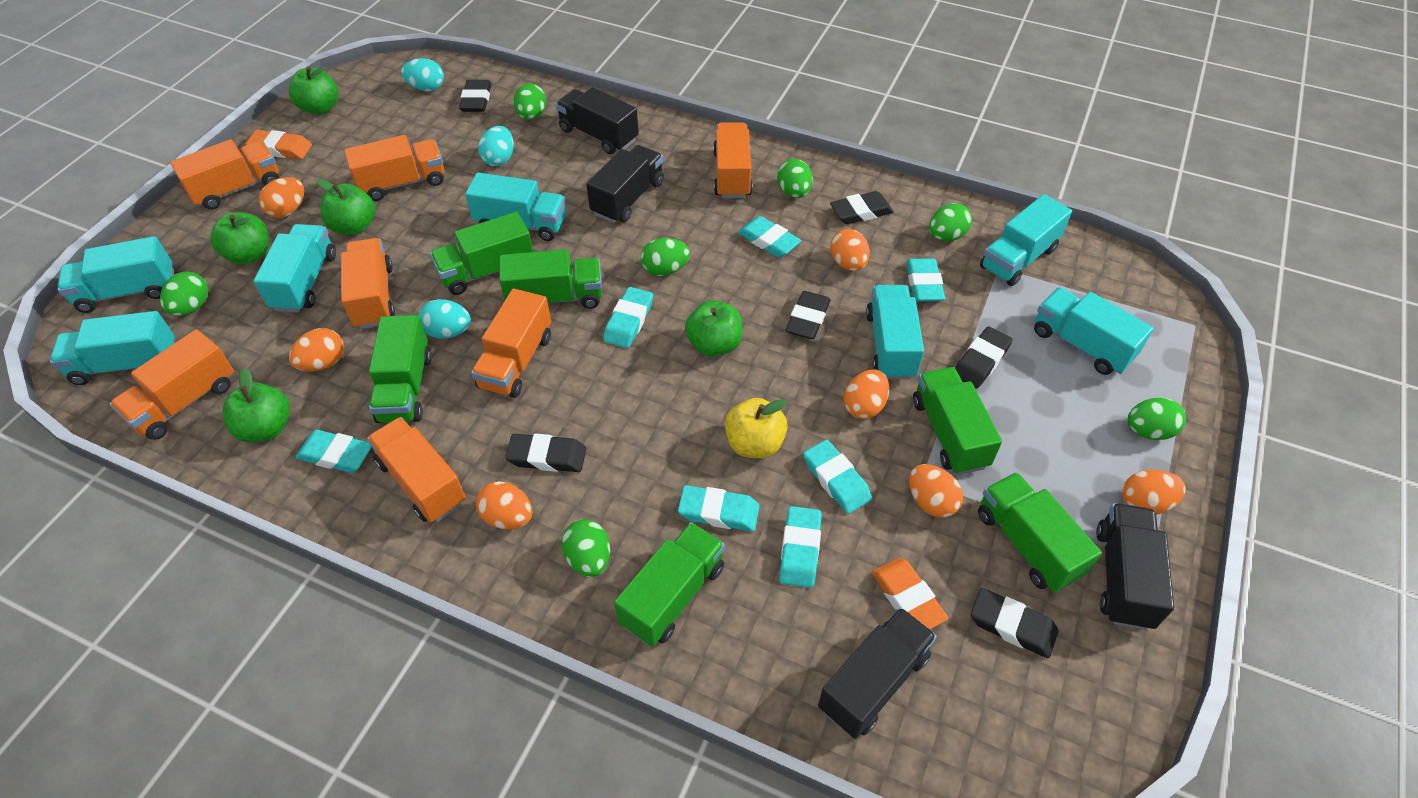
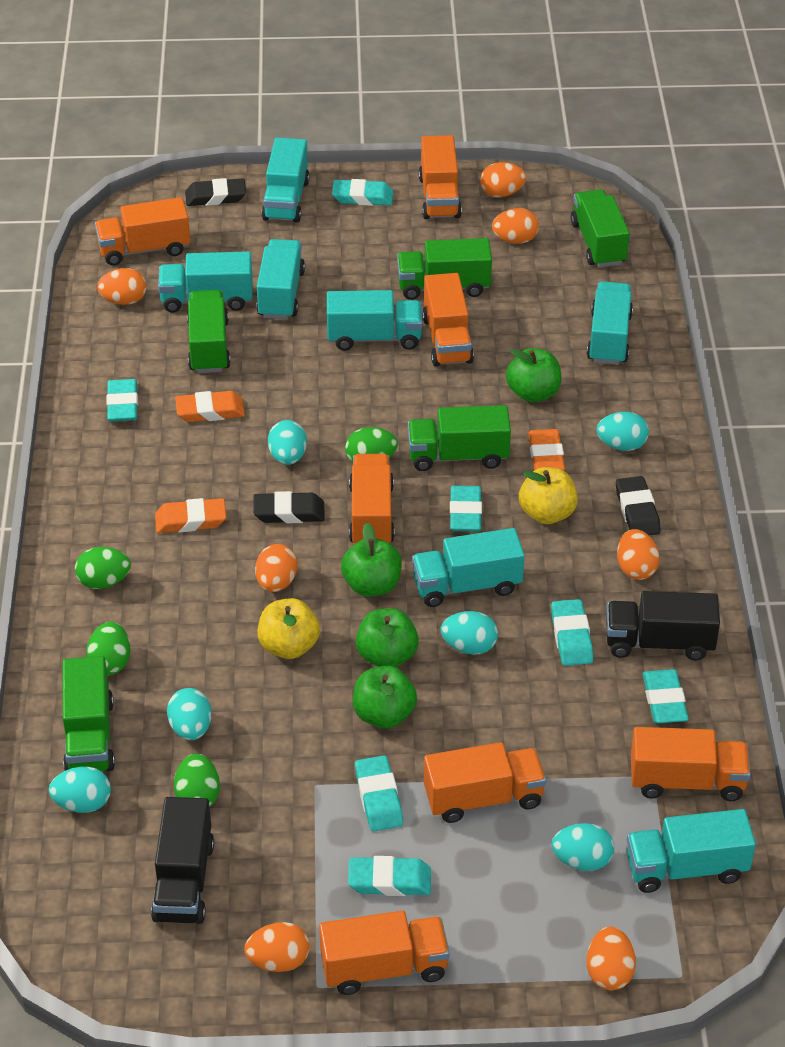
black eraser: 6 -> 3
black truck: 4 -> 2
green apple: 5 -> 4
green egg: 7 -> 4
green truck: 6 -> 5
orange eraser: 2 -> 3
turquoise egg: 3 -> 6
yellow apple: 1 -> 2

